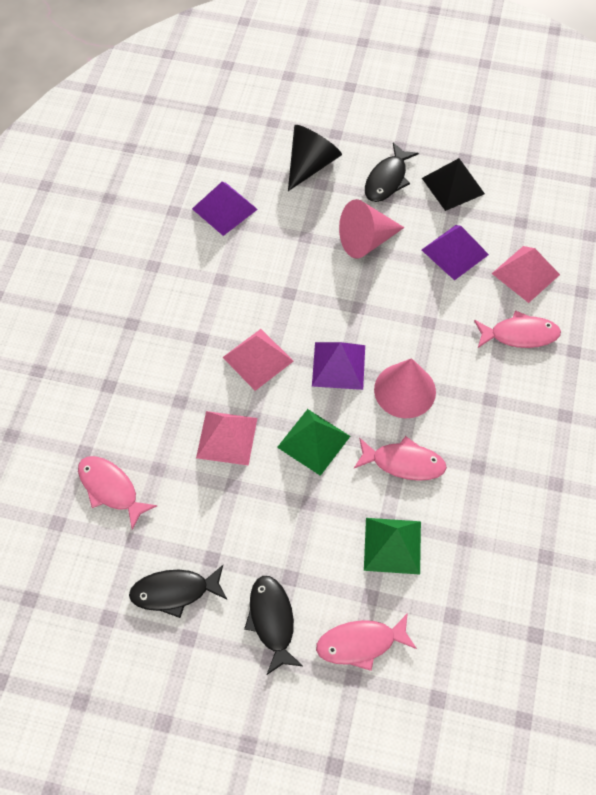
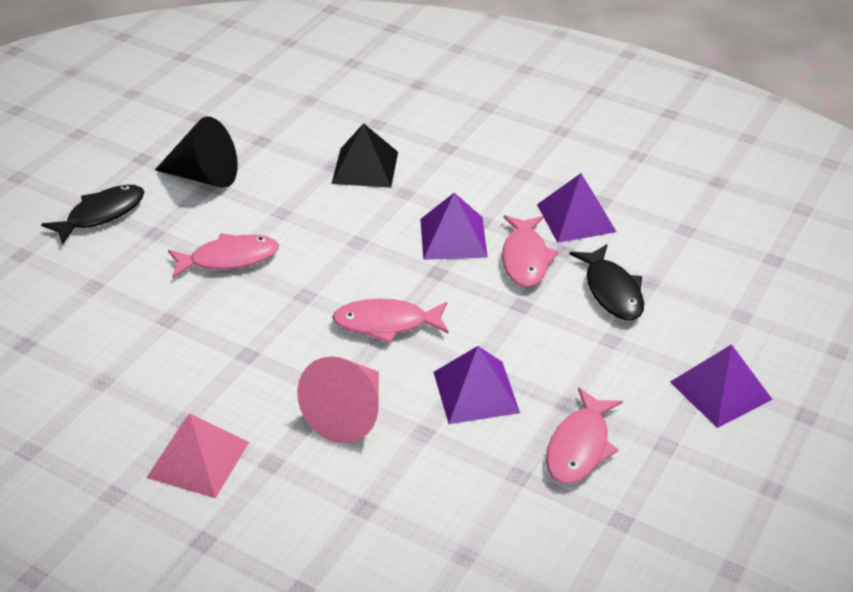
black fish: 3 -> 2
green pyramid: 2 -> 0
pink cone: 2 -> 1
pink pyramid: 3 -> 1
purple pyramid: 3 -> 4

